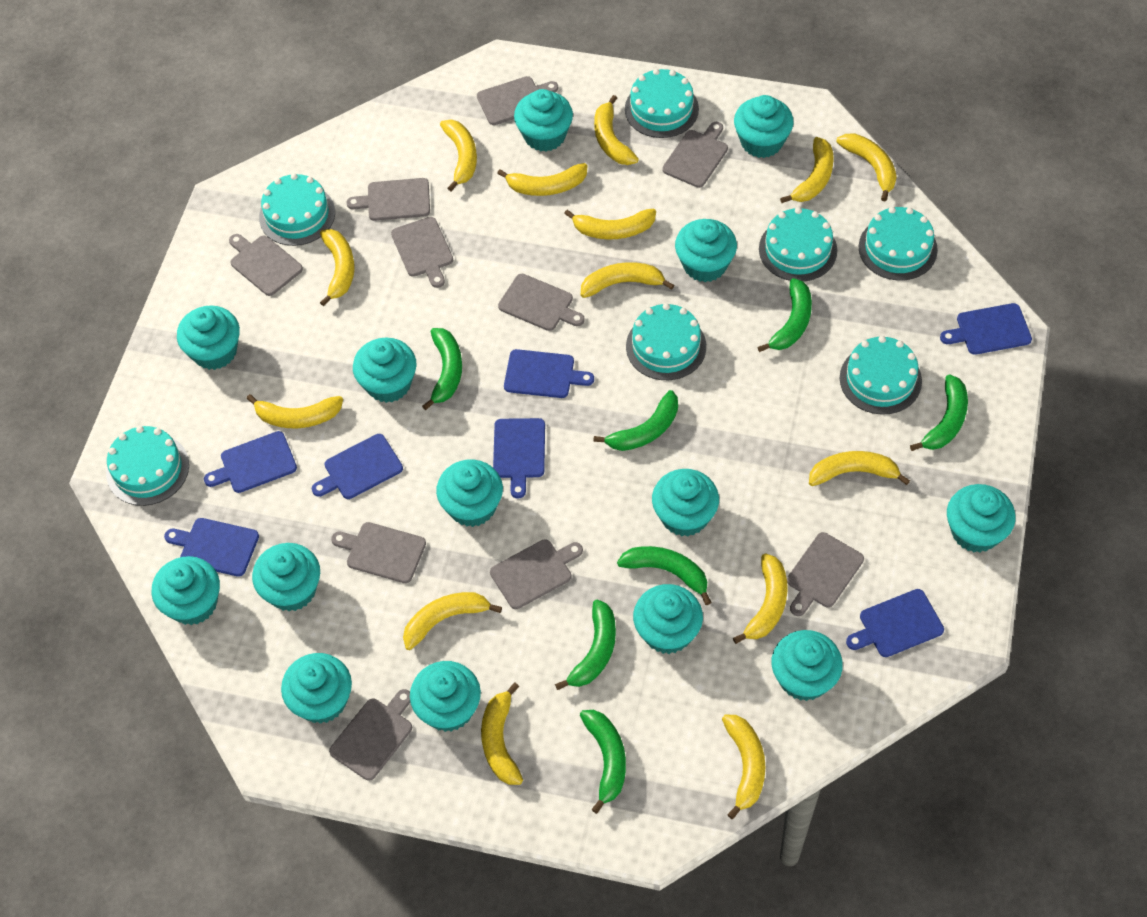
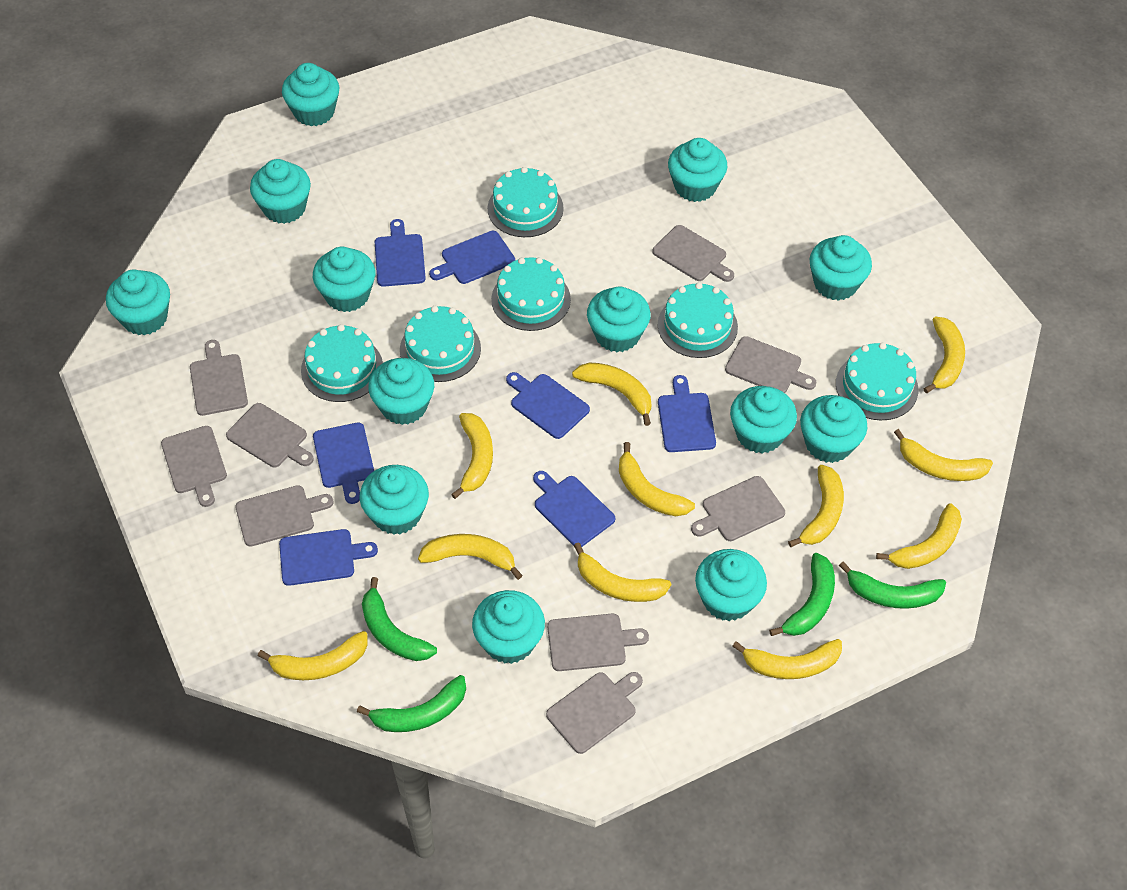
green banana: 7 -> 4
grey cutting board: 10 -> 9
turquoise cake: 7 -> 6
turquoise cupcake: 14 -> 13
yellow banana: 14 -> 11

